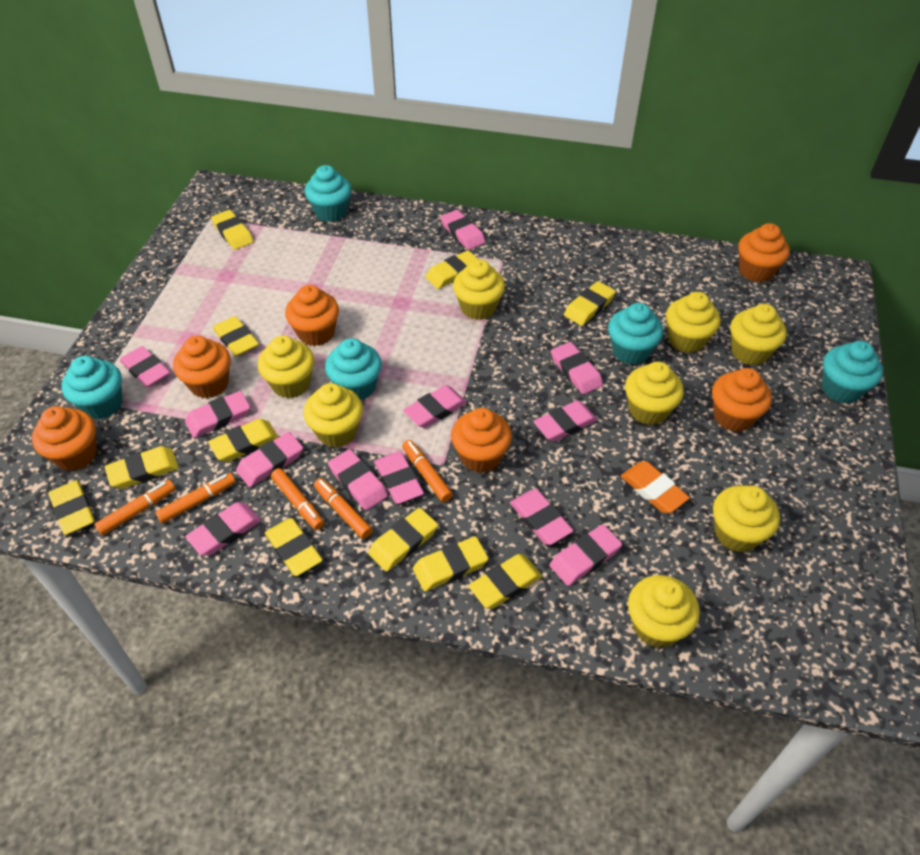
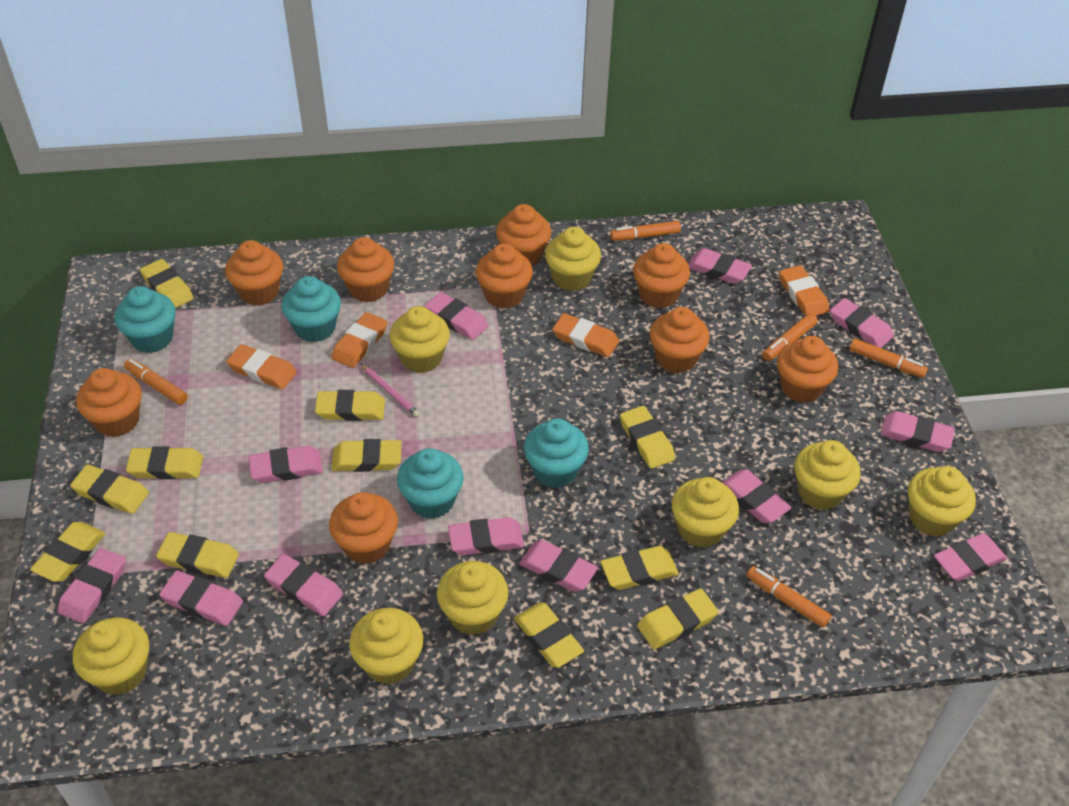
orange cupcake: 6 -> 9
orange eraser: 1 -> 4
pink pencil: 0 -> 1
turquoise cupcake: 5 -> 4

